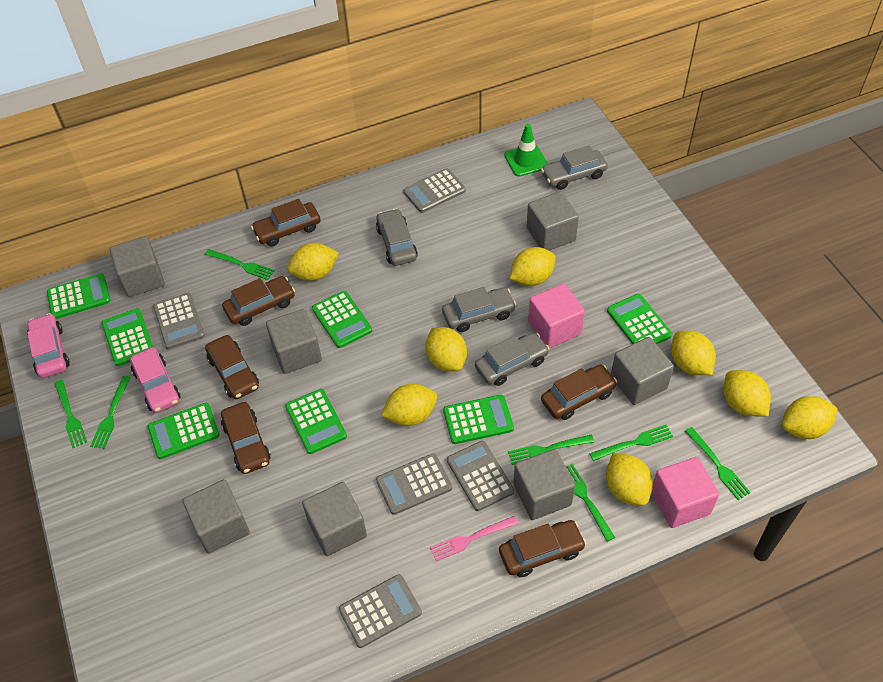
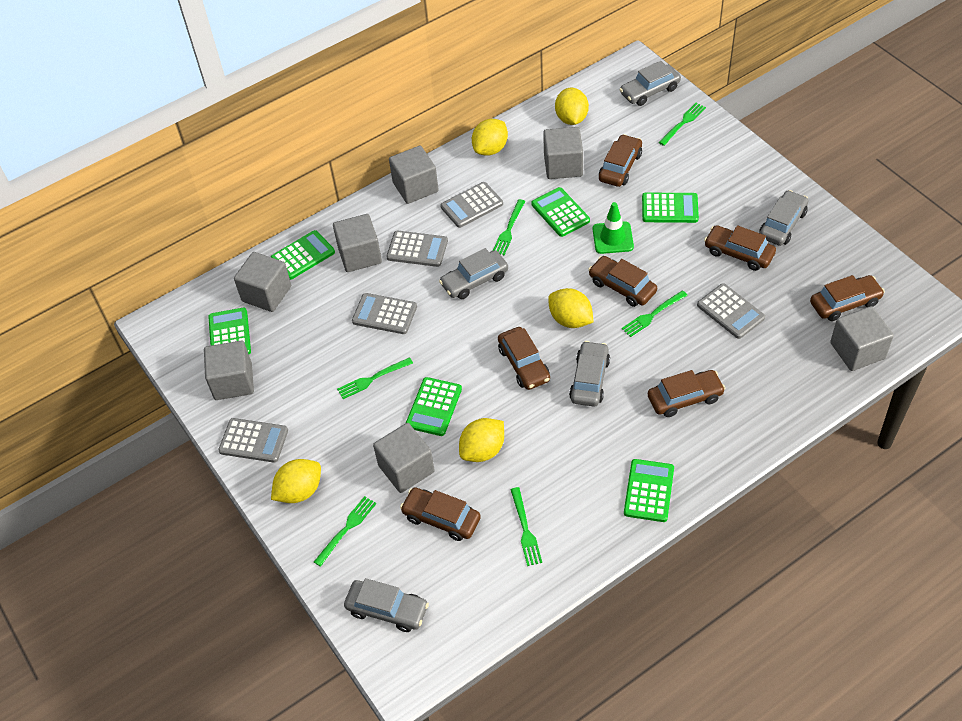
brown car: 6 -> 7
green calculator: 7 -> 6
green fork: 7 -> 6
grey car: 4 -> 5
pink car: 2 -> 0
pink cube: 2 -> 0
pink fork: 1 -> 0
yellow lemon: 8 -> 5

